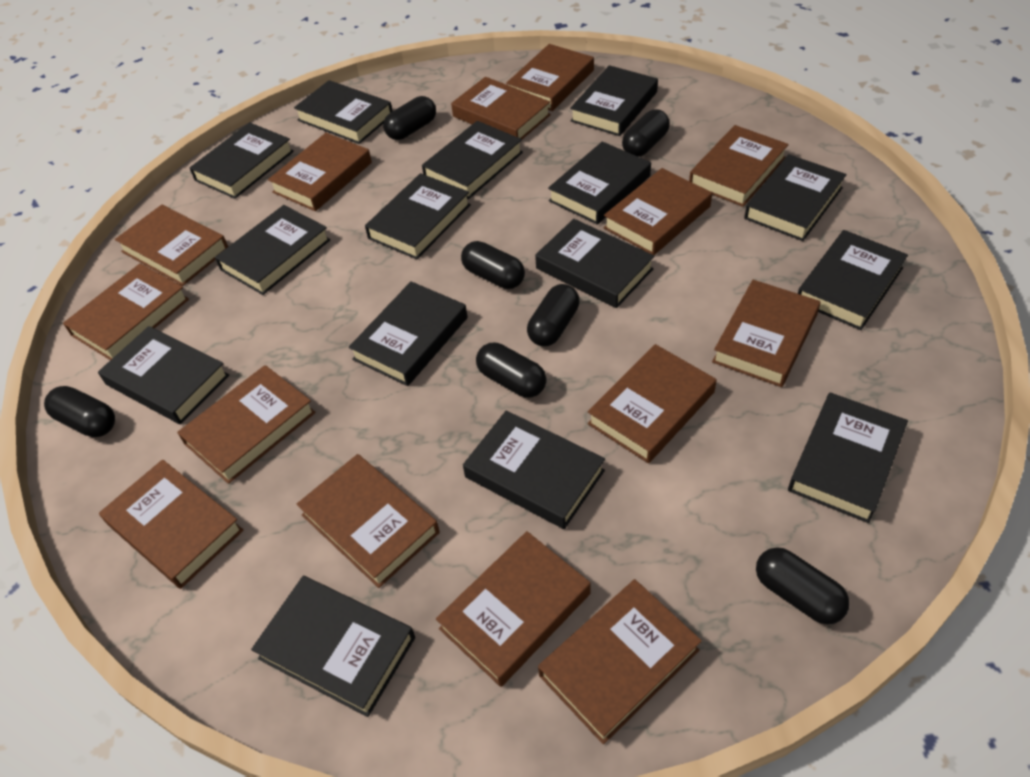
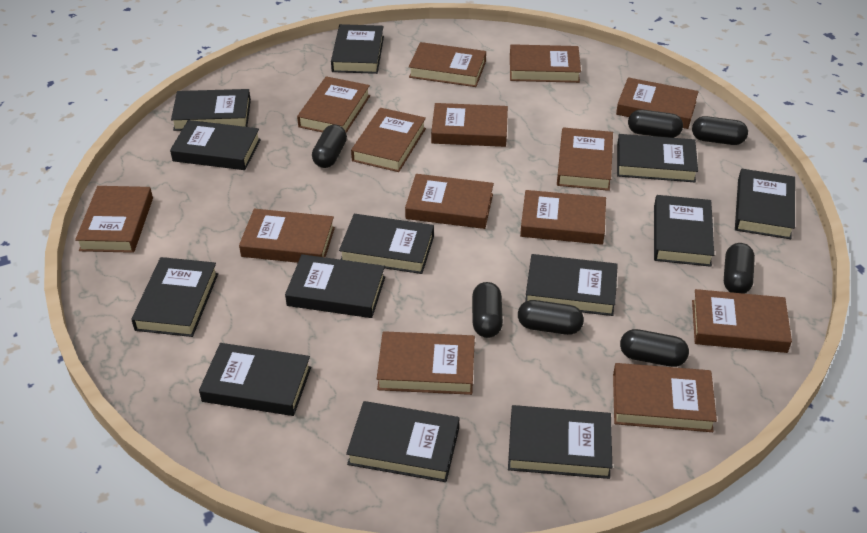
black book: 15 -> 13

